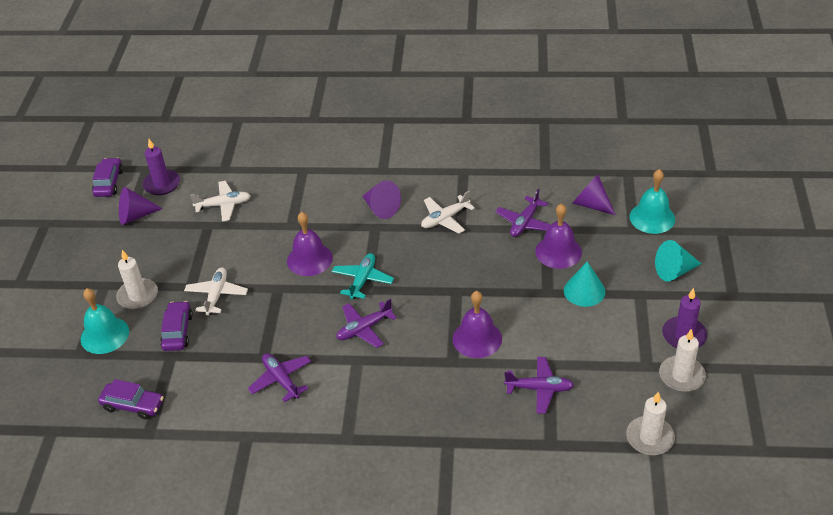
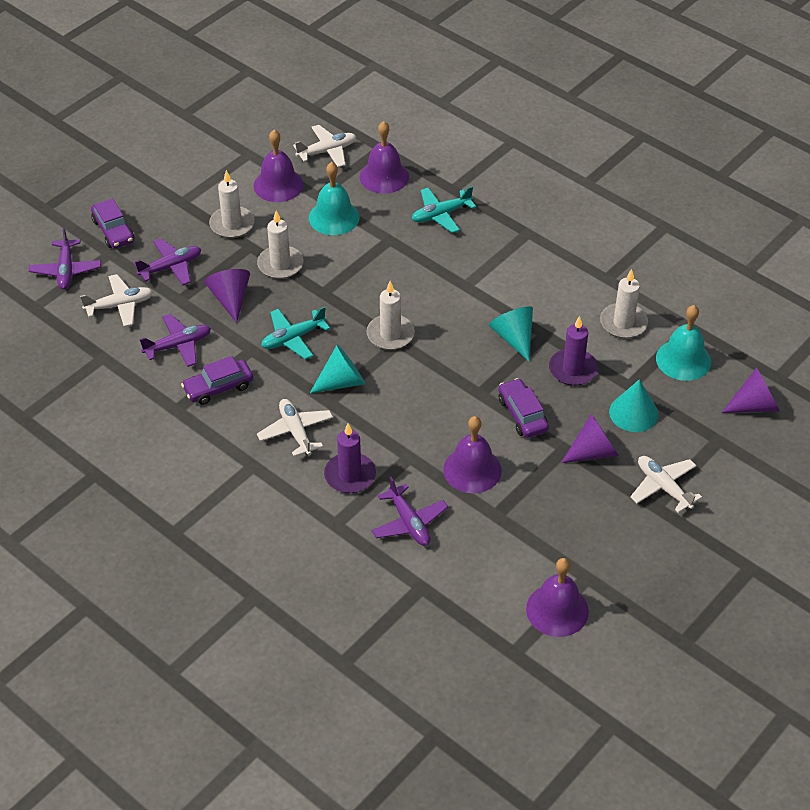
purple bell: 3 -> 4
turquoise cone: 2 -> 3
turquoise plane: 1 -> 2
white candle: 3 -> 4
white plane: 3 -> 4

